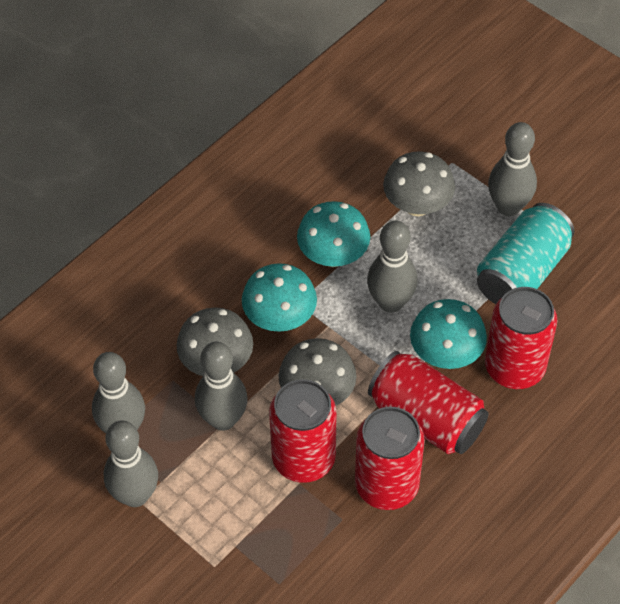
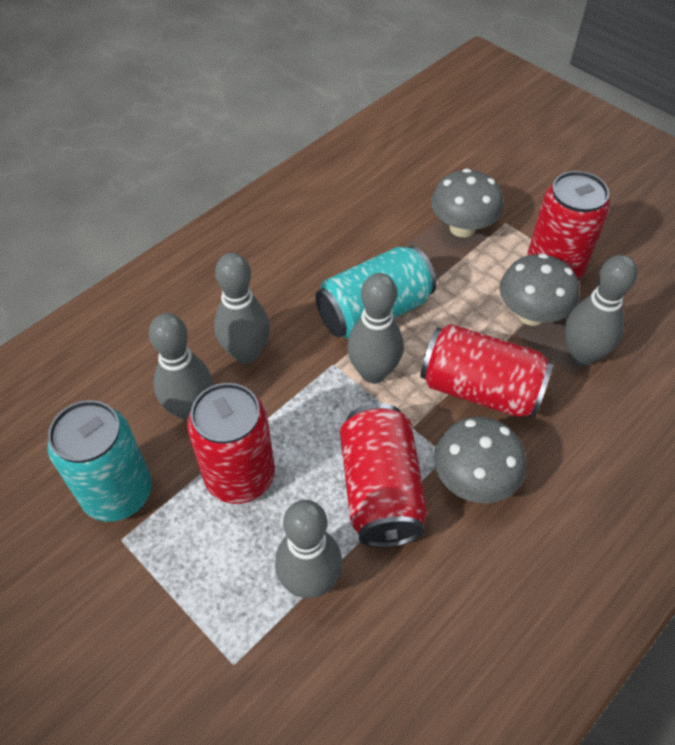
turquoise can: 1 -> 2
turquoise mushroom: 3 -> 0

